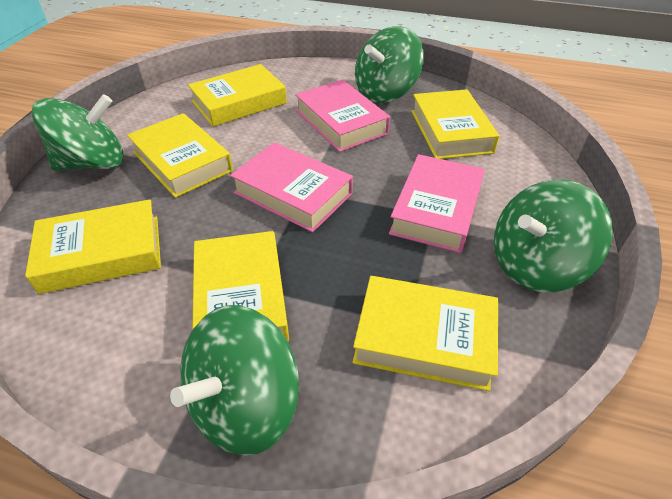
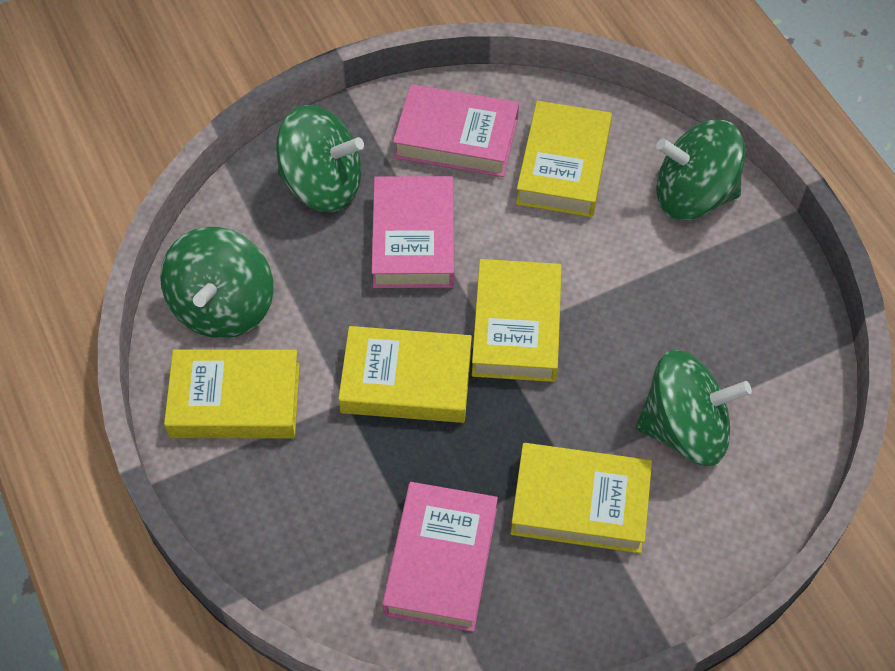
yellow book: 6 -> 5

